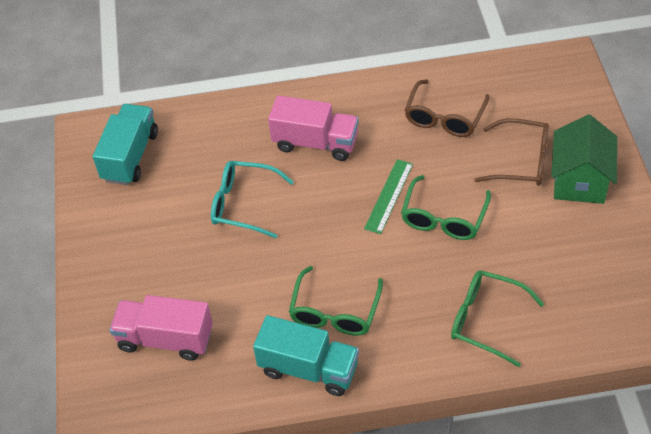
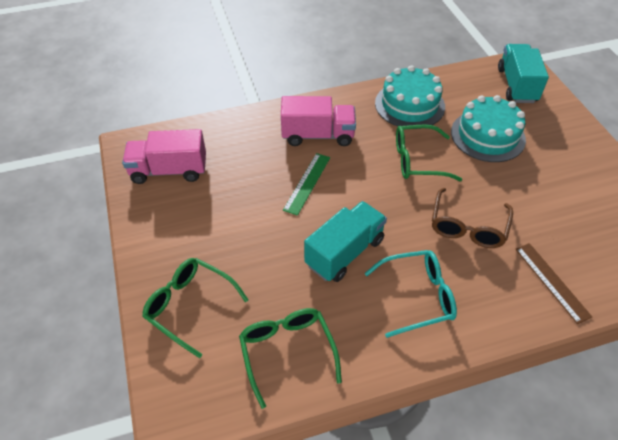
brown glasses: 2 -> 1
brown ruler: 0 -> 1
green house: 1 -> 0
turquoise cake: 0 -> 2

